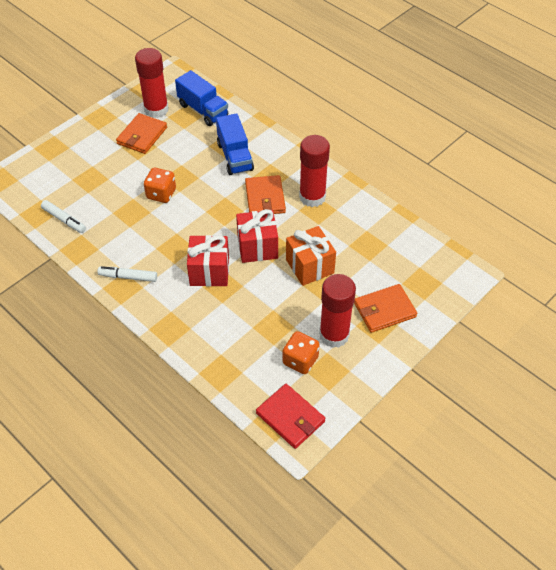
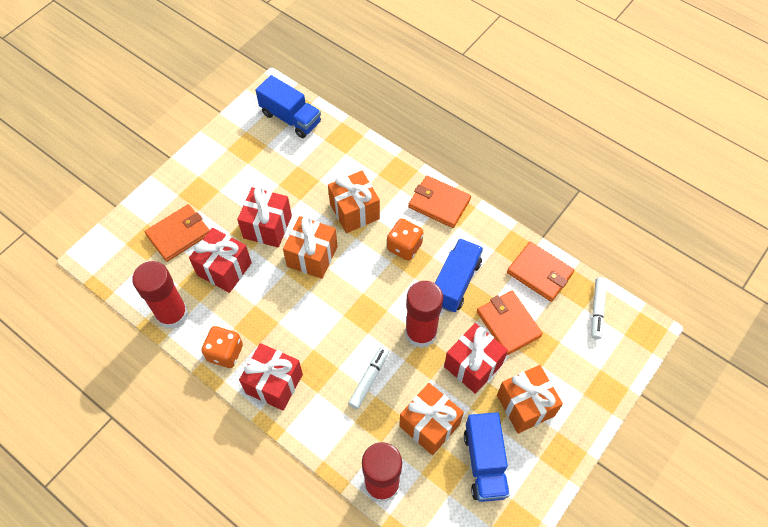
blue truck: 2 -> 3
orange gift: 1 -> 4
orange wallet: 3 -> 4
red gift: 2 -> 4
red wallet: 1 -> 0

